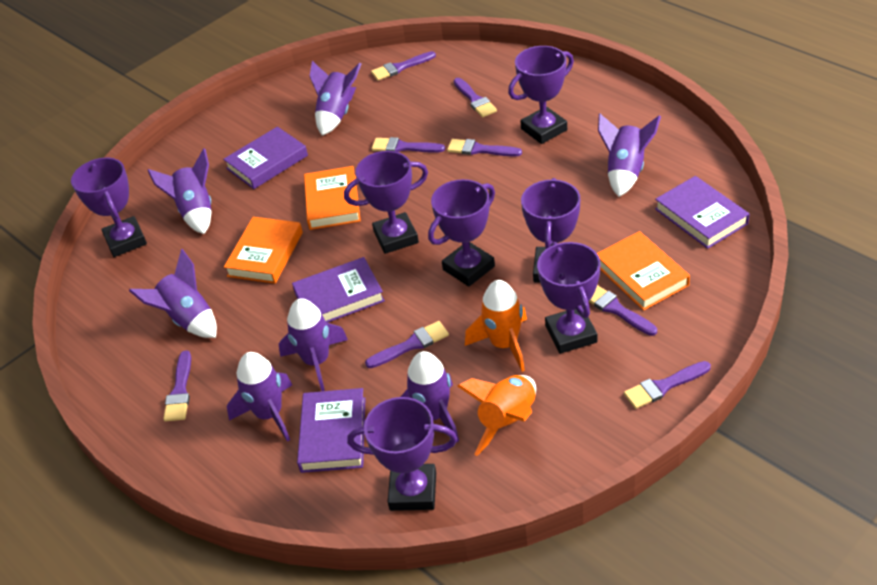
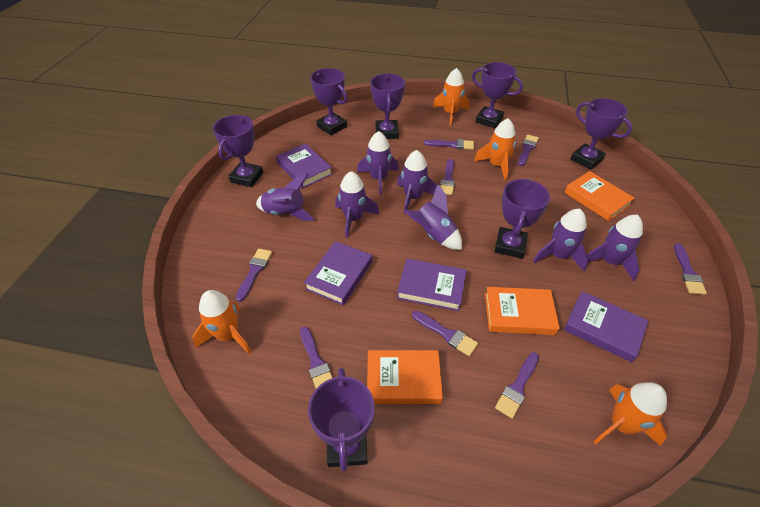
orange rocket: 2 -> 4

